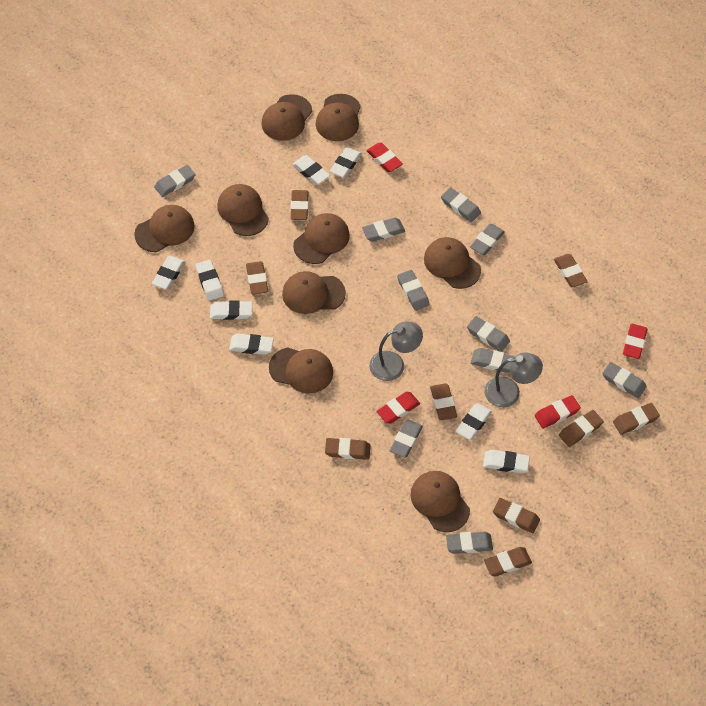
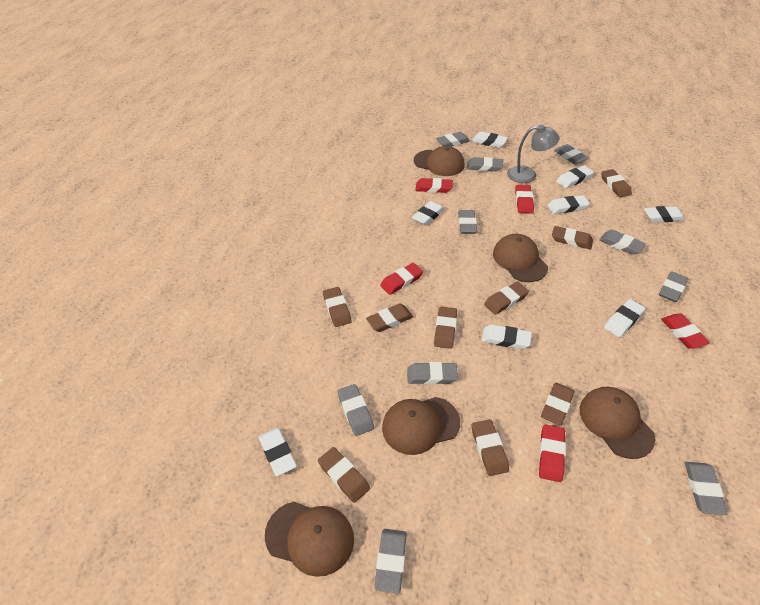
brown cap: 9 -> 5
grey lamp: 2 -> 1
red eraser: 4 -> 5

